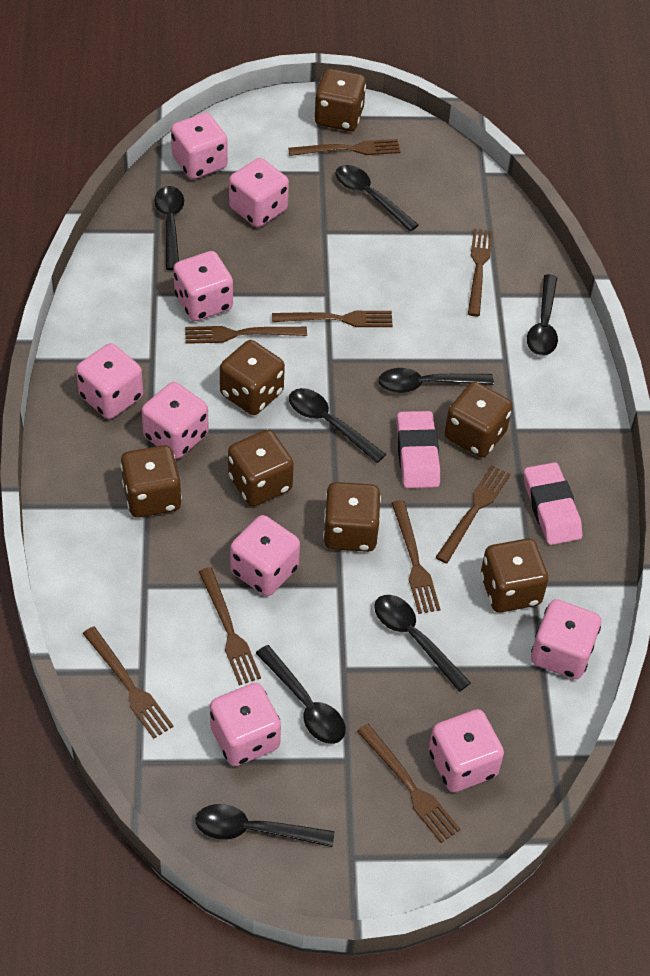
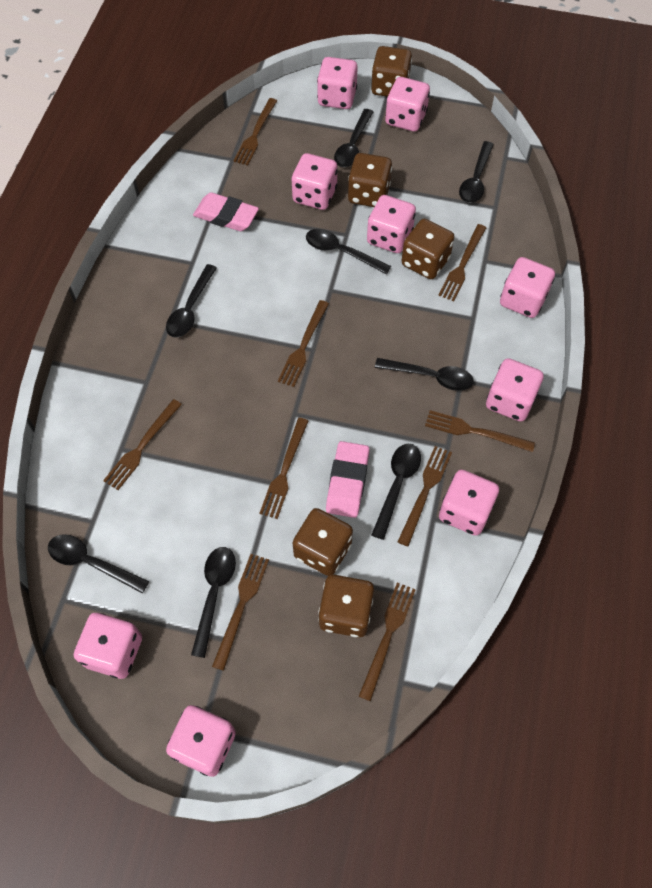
brown dice: 7 -> 5

